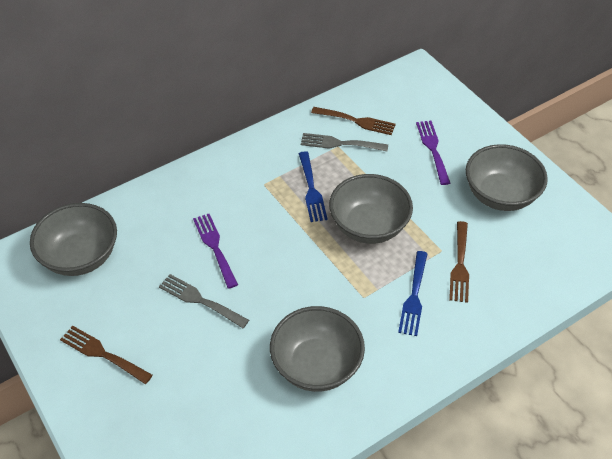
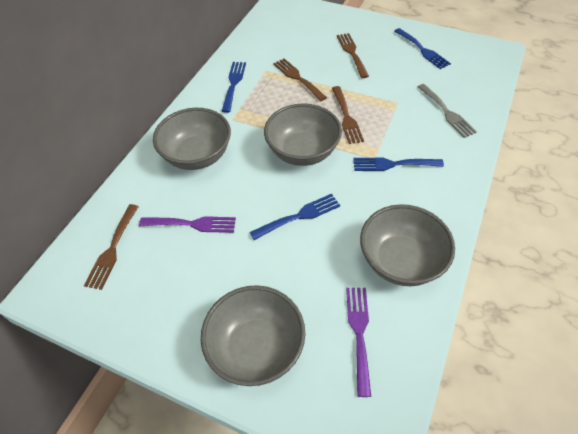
blue fork: 2 -> 4
brown fork: 3 -> 4
grey fork: 2 -> 1

